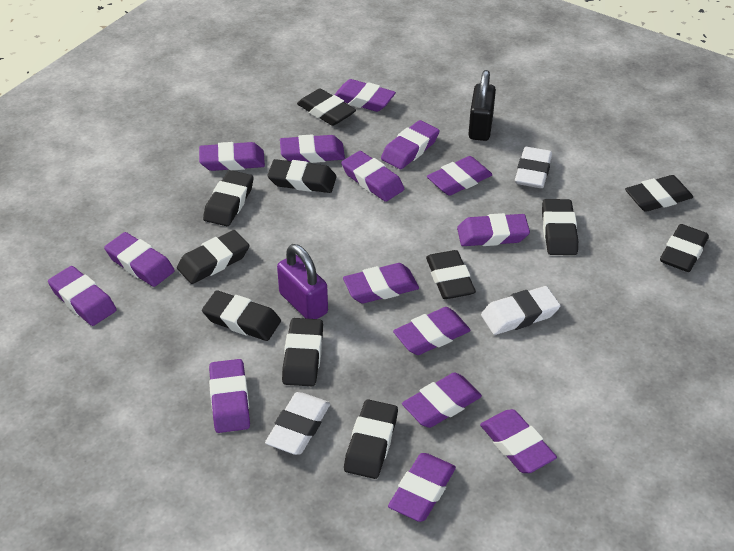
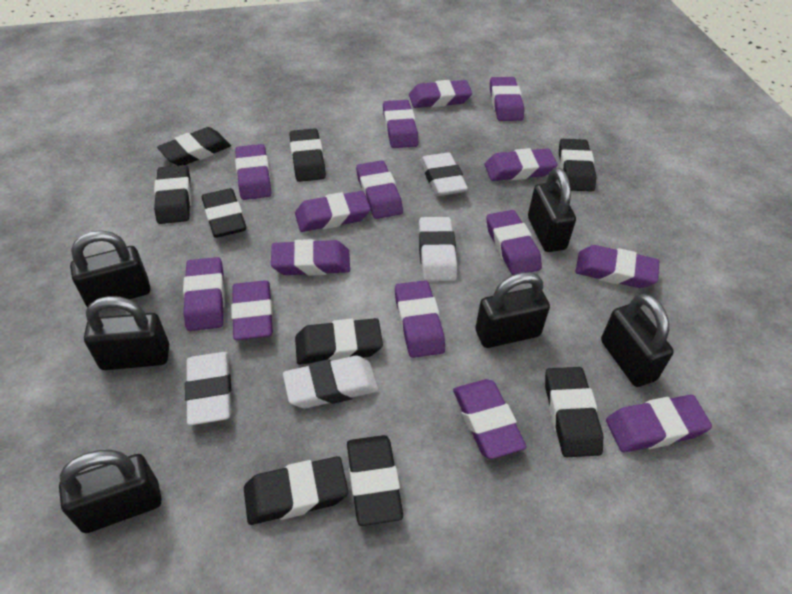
black eraser: 11 -> 9
black padlock: 1 -> 6
purple padlock: 1 -> 0
white eraser: 3 -> 4

